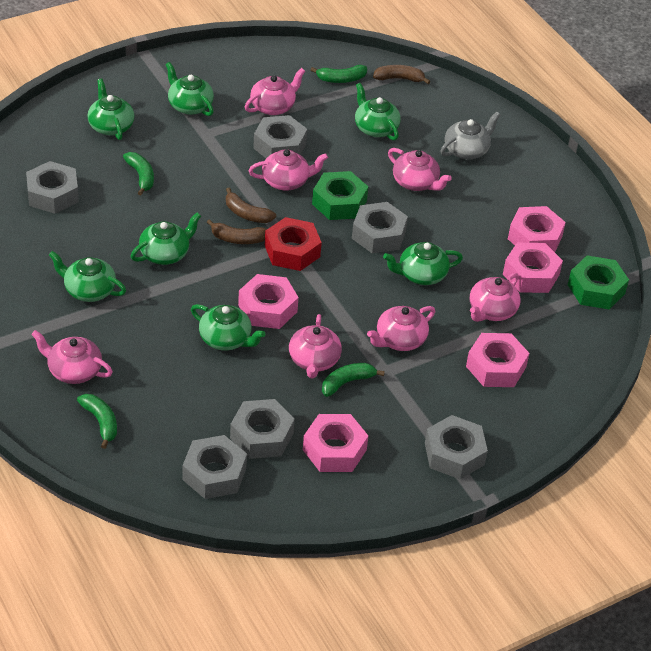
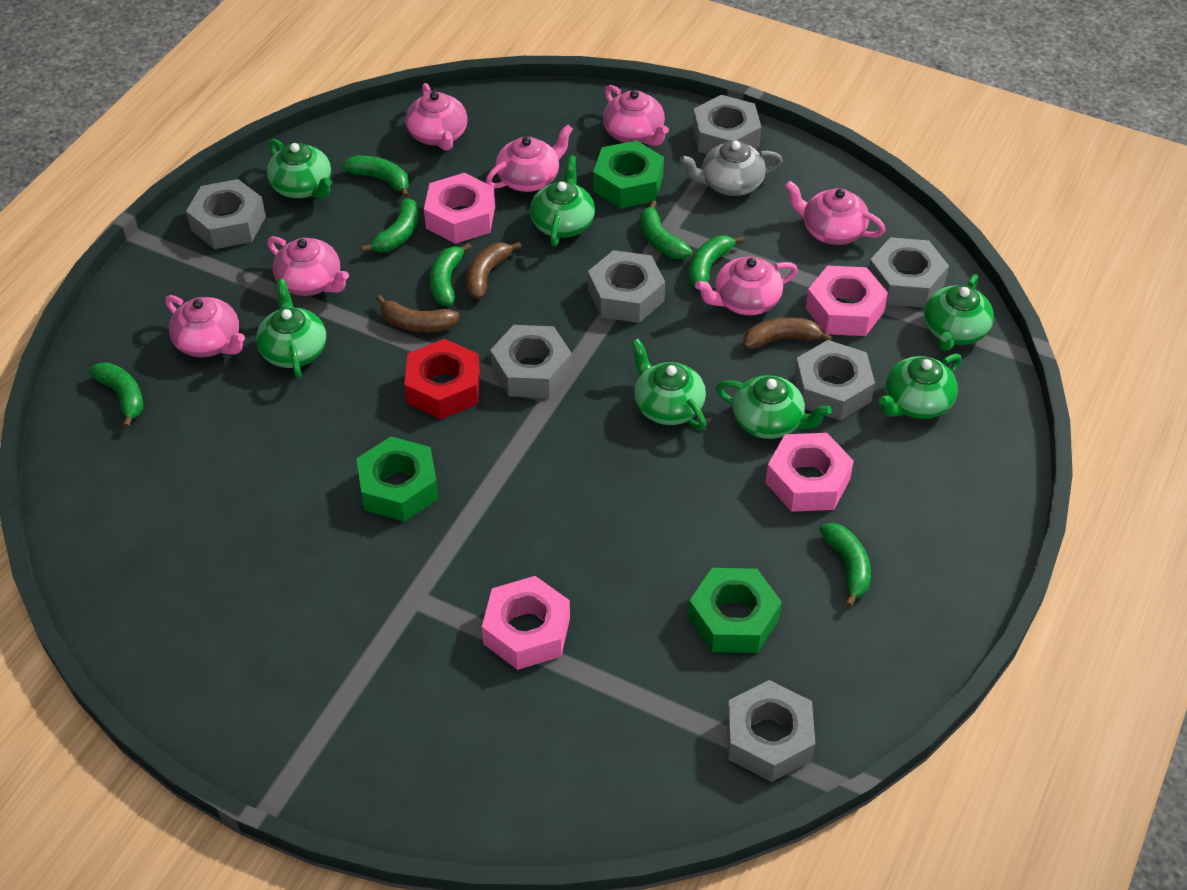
green banana: 4 -> 7
green nut: 2 -> 3
grey nut: 6 -> 7
pink nut: 5 -> 4

